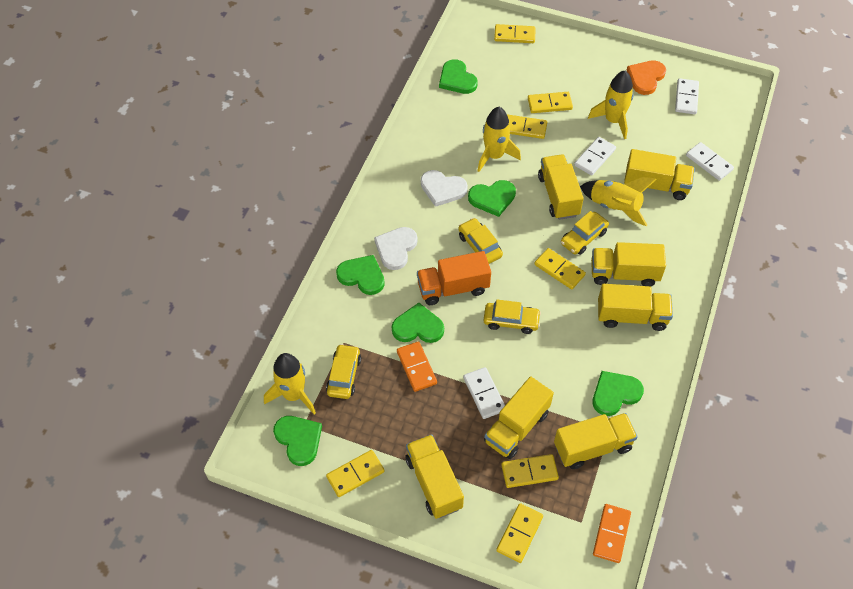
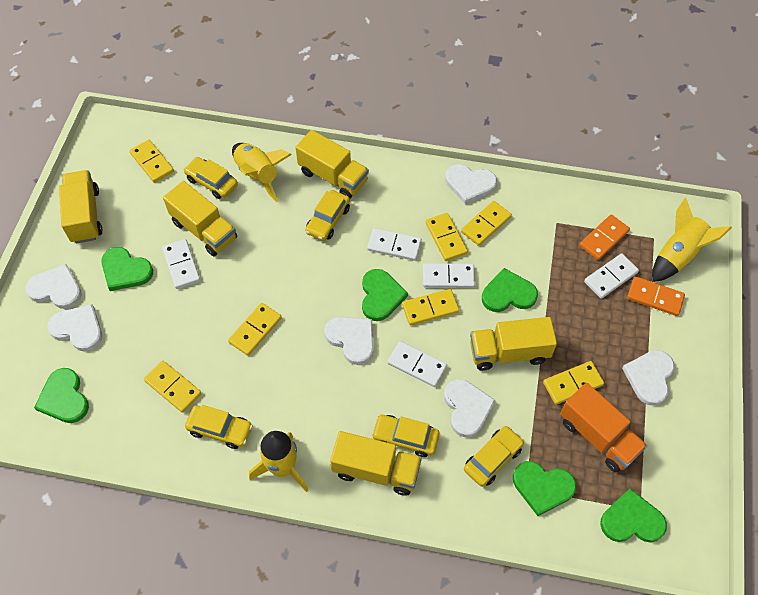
orange heart: 1 -> 0
white domino: 4 -> 5
white heart: 2 -> 6
yellow car: 4 -> 5
yellow rocket: 4 -> 3
yellow truck: 7 -> 5

